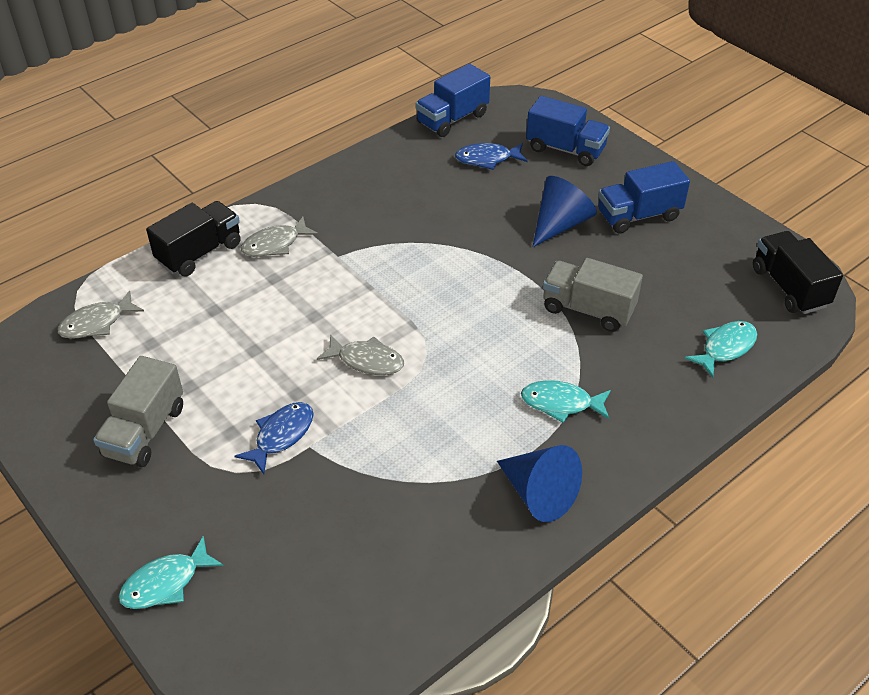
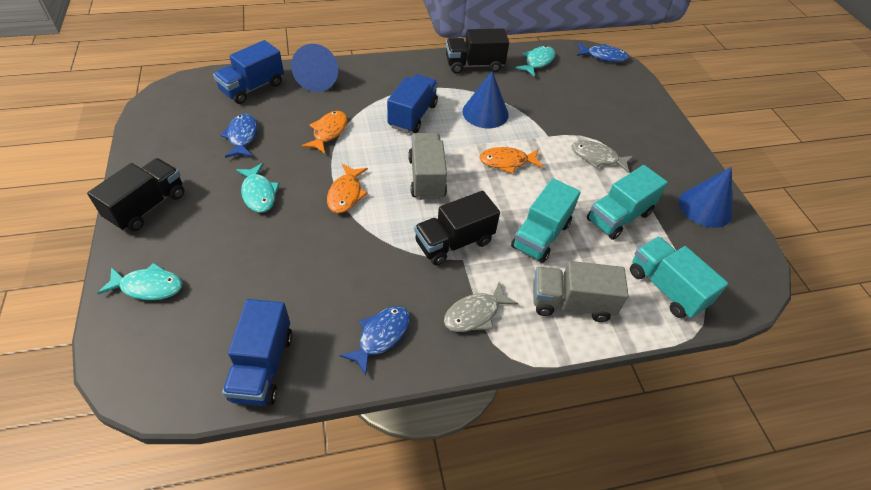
black truck: 2 -> 3
blue cone: 2 -> 3
blue fish: 2 -> 3
grey fish: 3 -> 2
orange fish: 0 -> 3
turquoise truck: 0 -> 3

